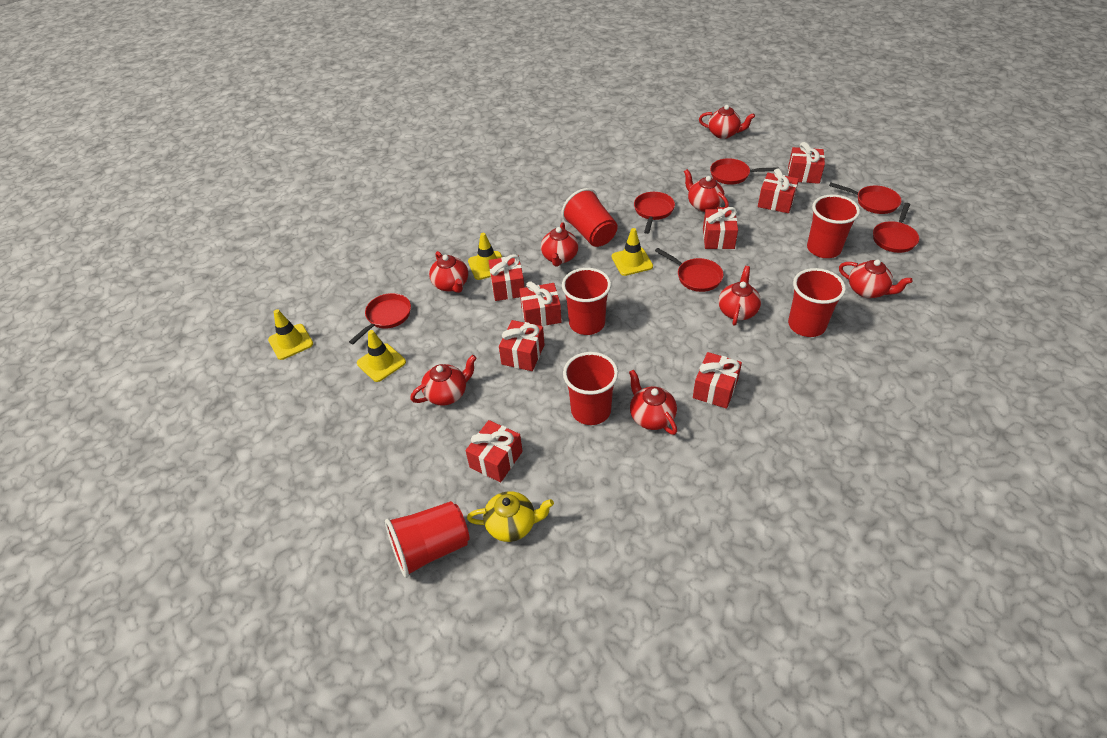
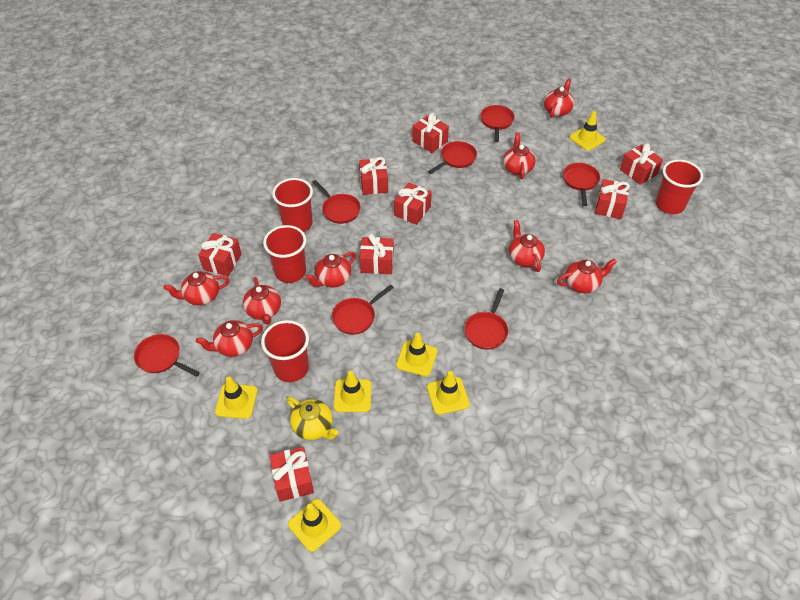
red cup: 6 -> 4
red pan: 6 -> 7
yellow traffic cone: 4 -> 6

